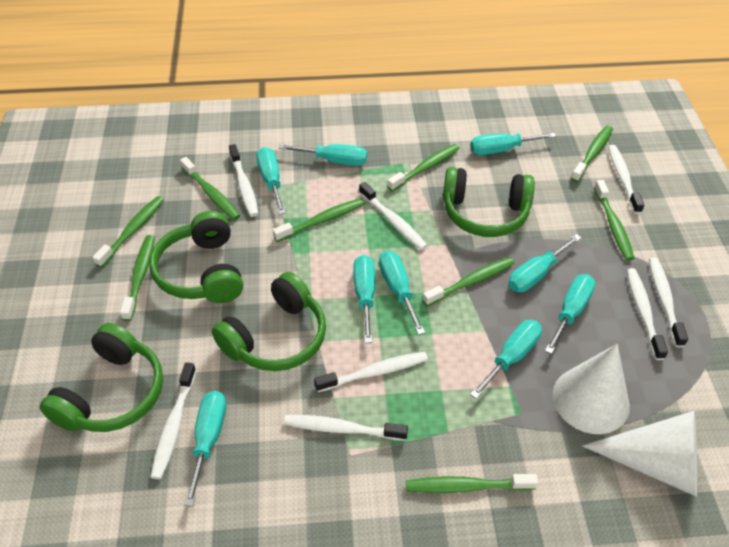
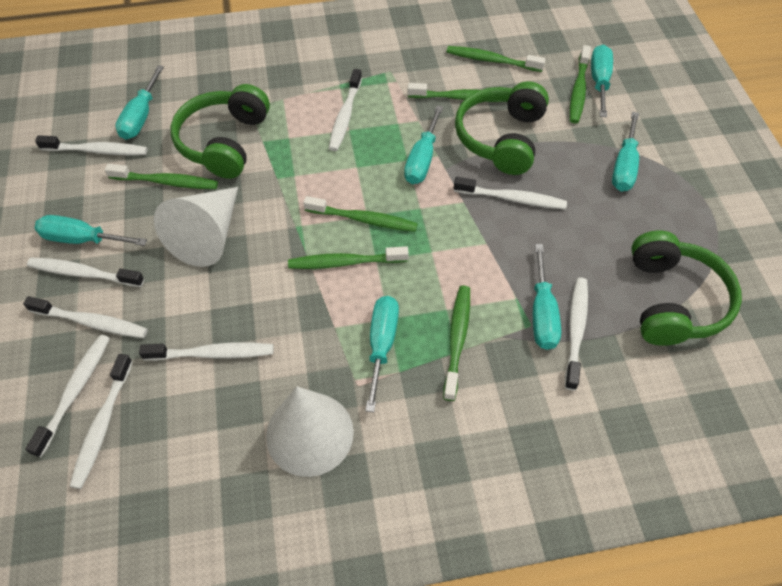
green headphones: 4 -> 3
green toothbrush: 9 -> 7
turquoise screwdriver: 9 -> 7
white toothbrush: 8 -> 9

